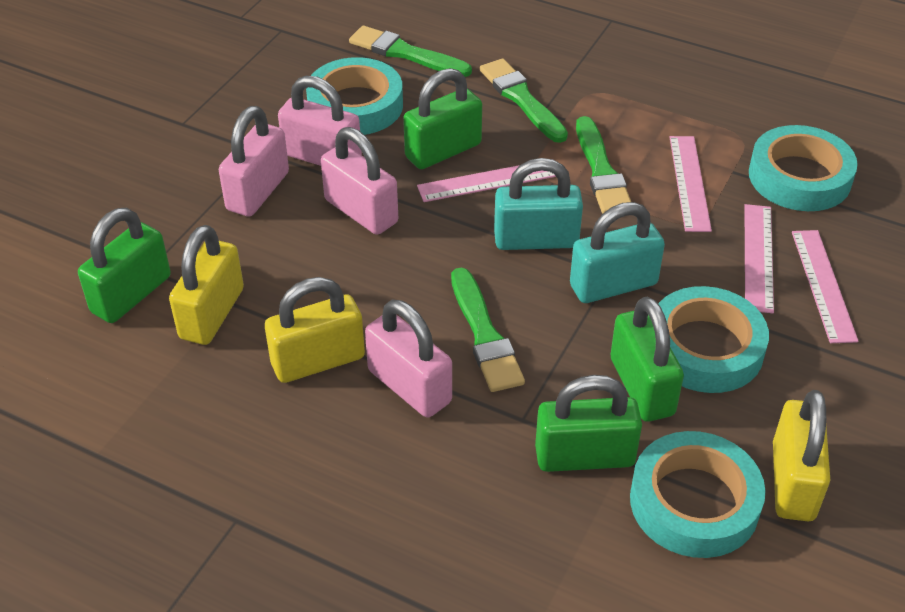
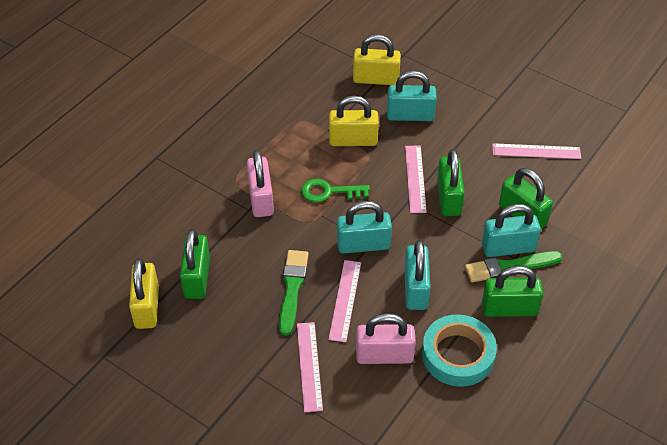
green brush: 4 -> 2
green key: 0 -> 1
pink padlock: 4 -> 2
turquoise padlock: 2 -> 4
turquoise tape: 4 -> 1

